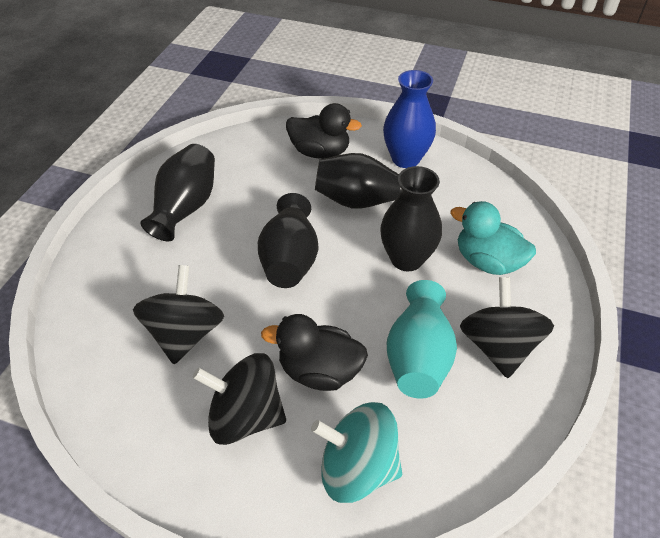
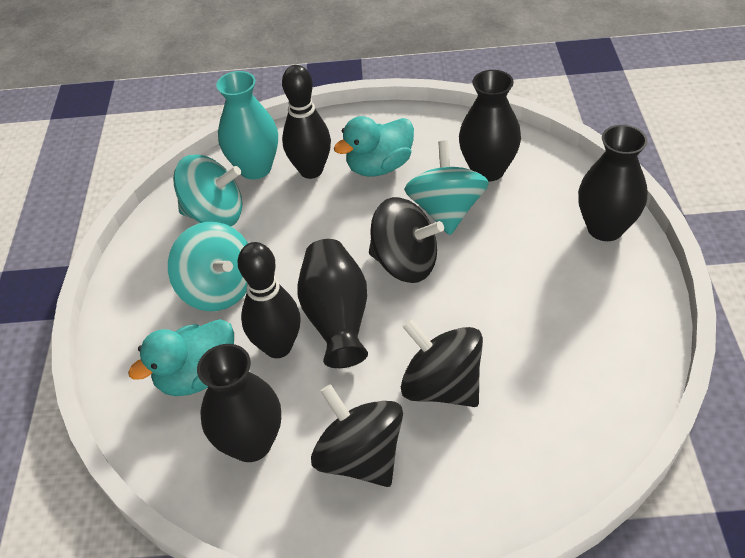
black bowling pin: 0 -> 2
black duck: 2 -> 0
blue vase: 1 -> 0
turquoise duck: 1 -> 2
turquoise spinning top: 1 -> 3

